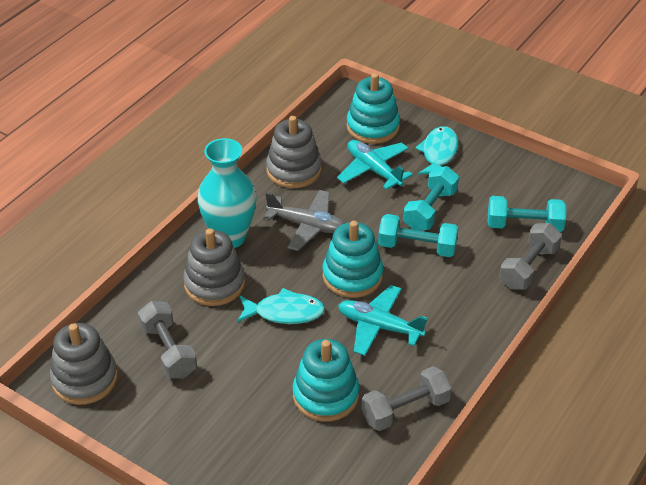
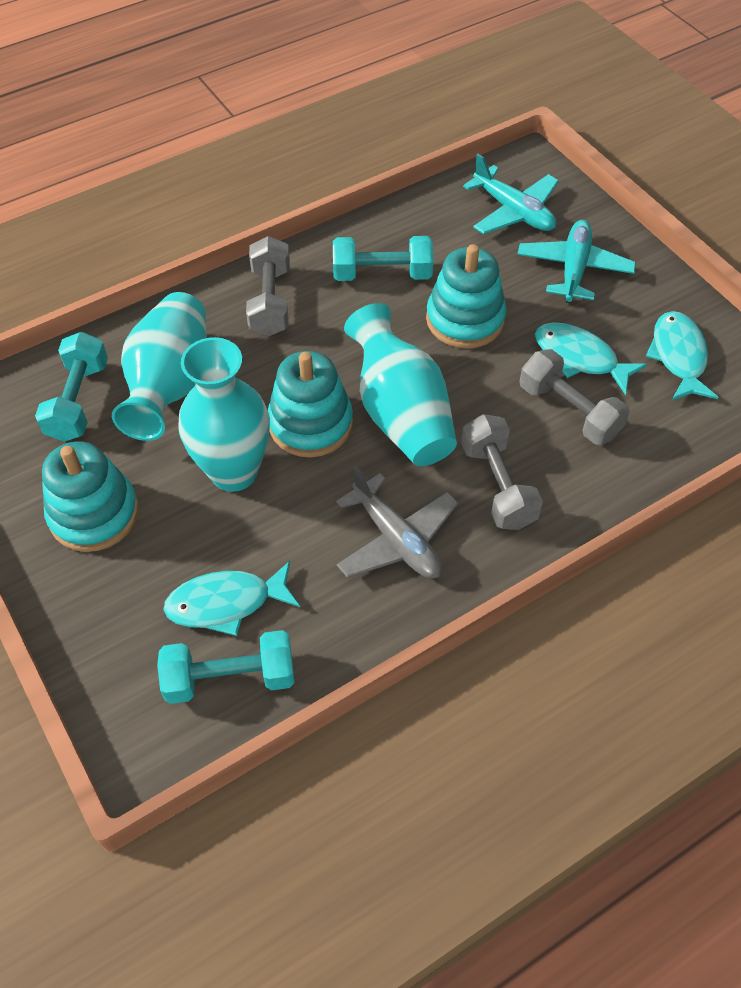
grey stacking toy: 3 -> 0
turquoise fish: 2 -> 3
turquoise vase: 1 -> 3

